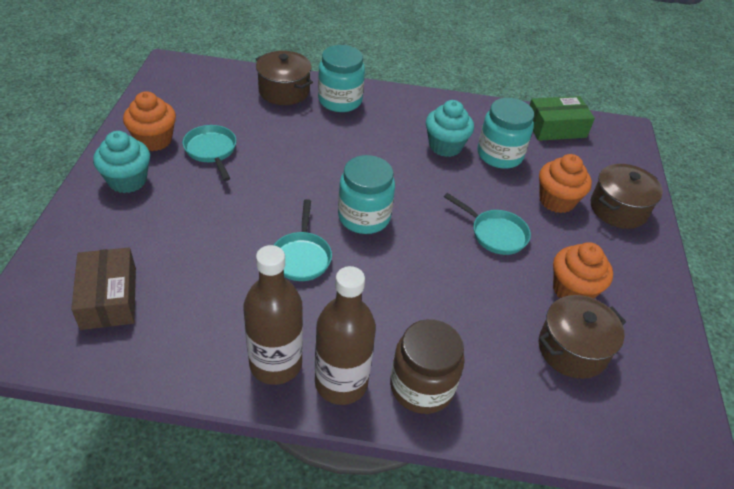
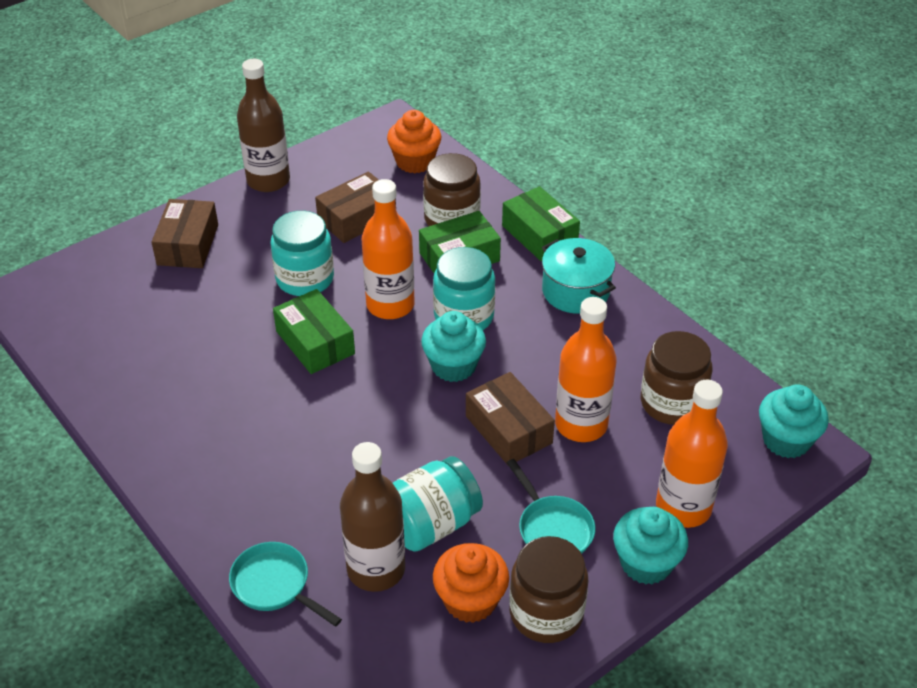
brown box: 1 -> 3
brown jar: 1 -> 3
brown pot: 3 -> 0
green box: 1 -> 3
orange bottle: 0 -> 3
orange cupcake: 3 -> 2
turquoise cupcake: 2 -> 3
turquoise pan: 3 -> 2
turquoise pot: 0 -> 1

